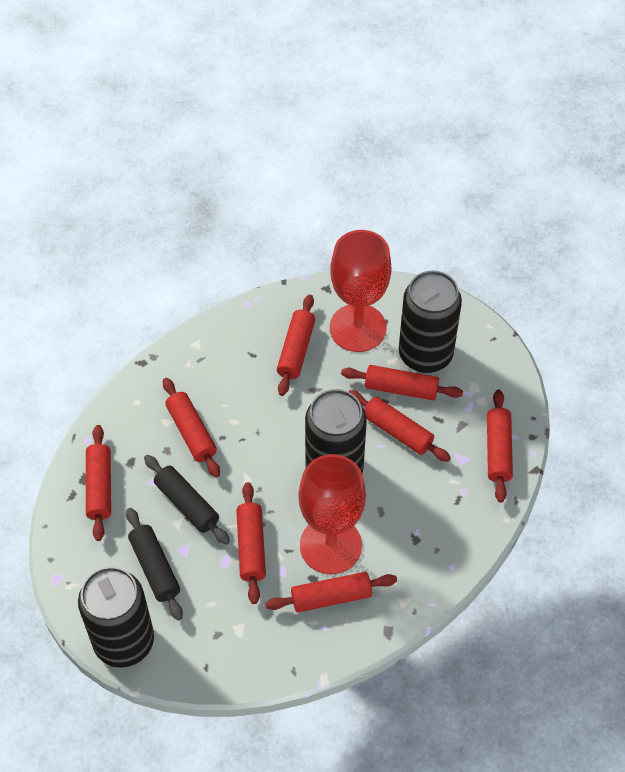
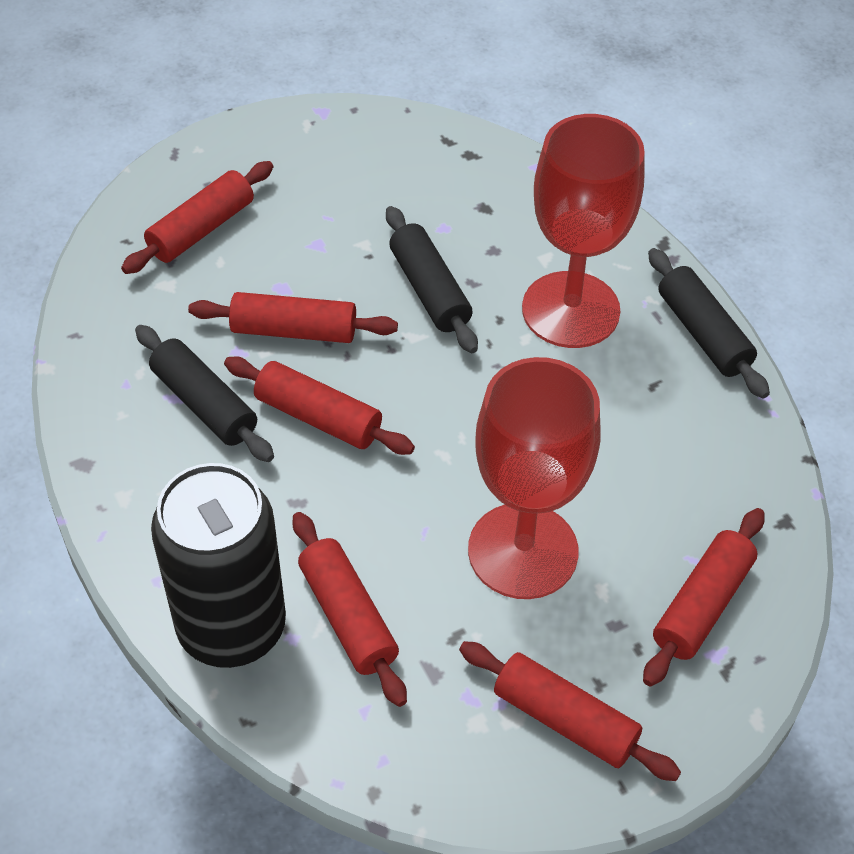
black can: 3 -> 1
black rolling pin: 2 -> 3
red rolling pin: 8 -> 6

